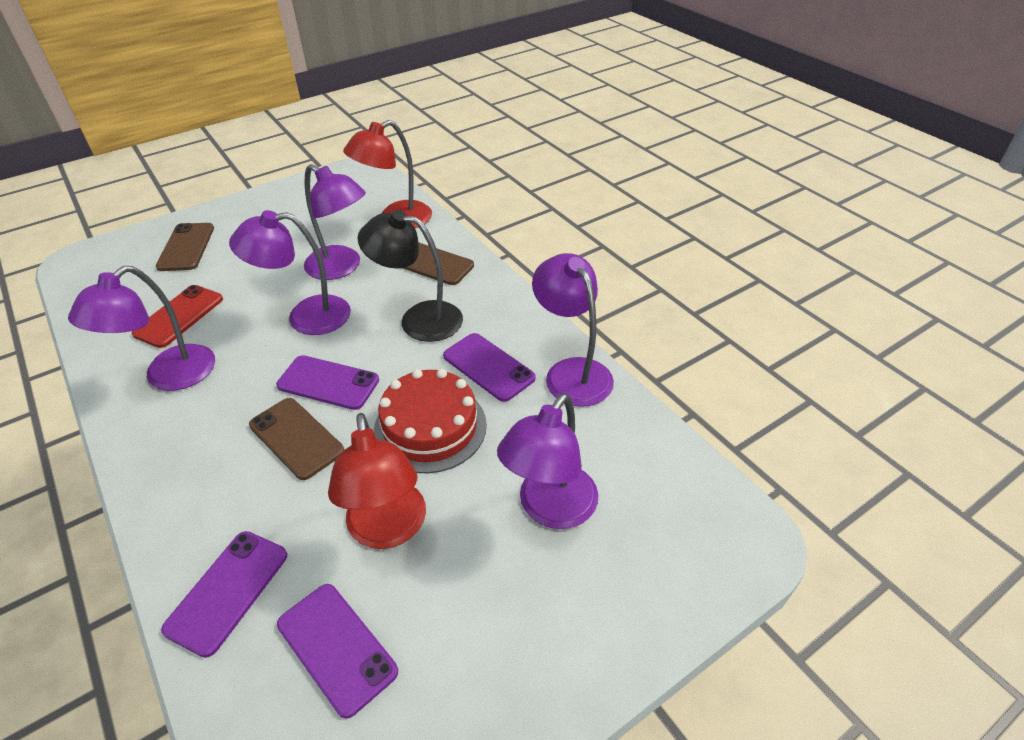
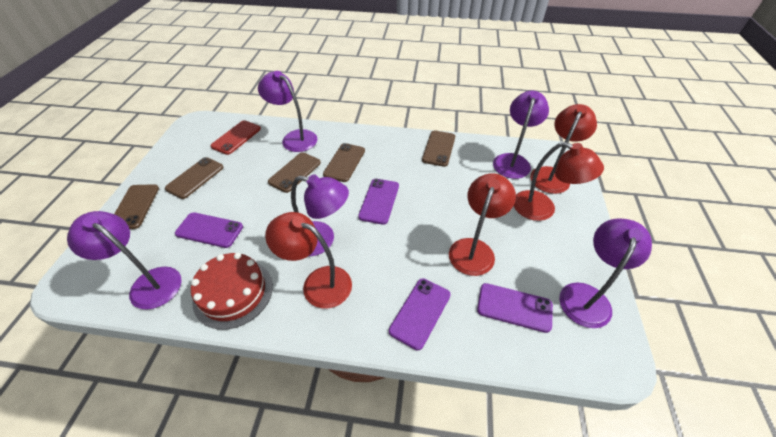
black lamp: 1 -> 0
brown phone: 3 -> 5
red lamp: 2 -> 4

